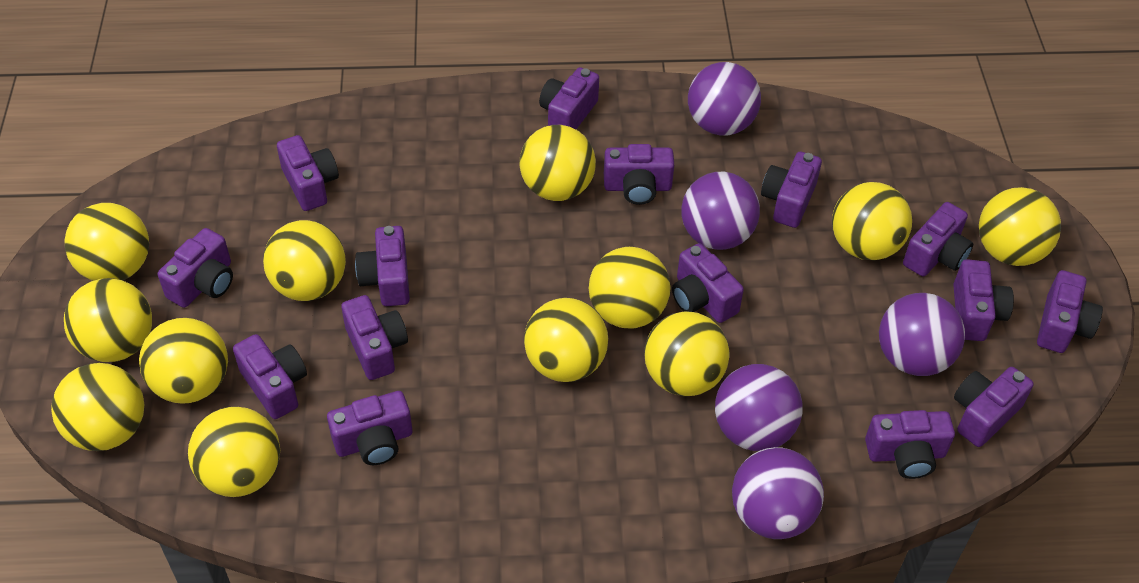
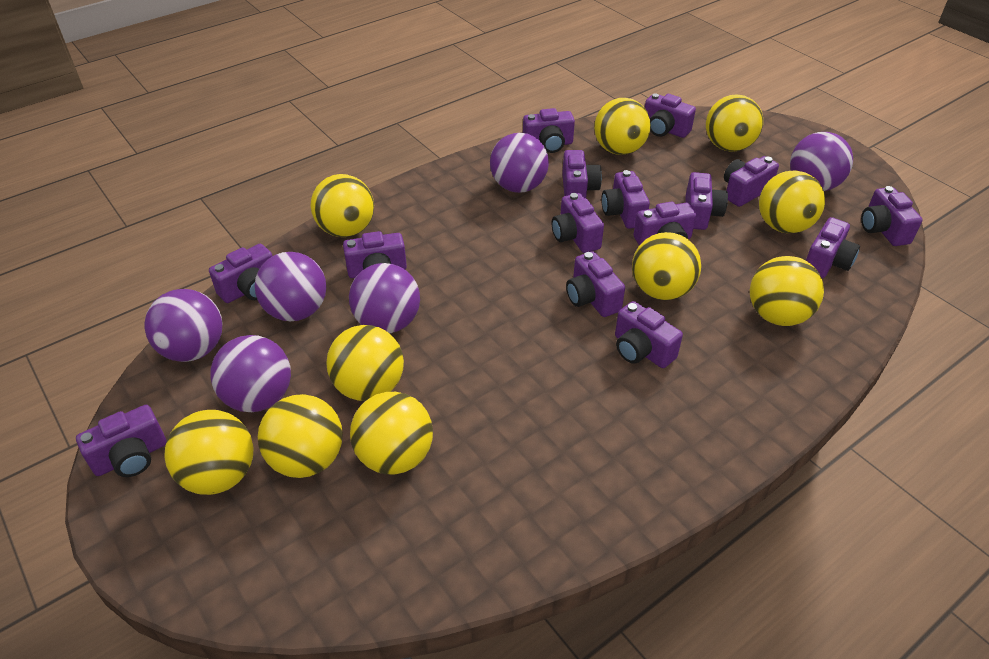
purple ball: 5 -> 6
yellow ball: 12 -> 10

